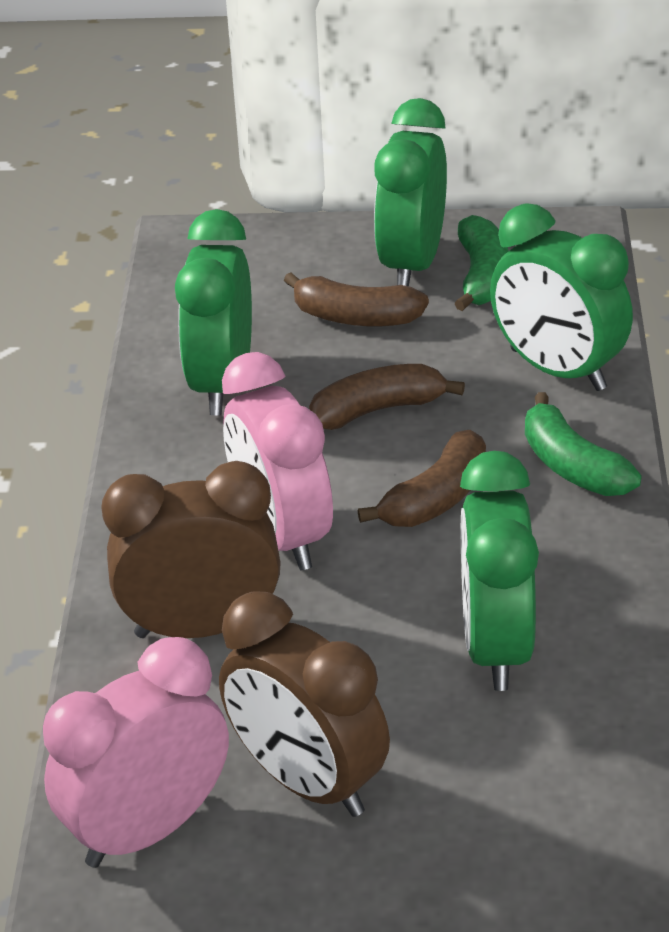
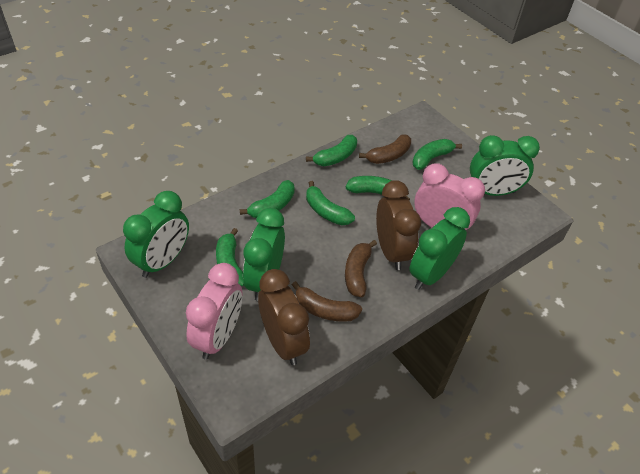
green banana: 2 -> 6

